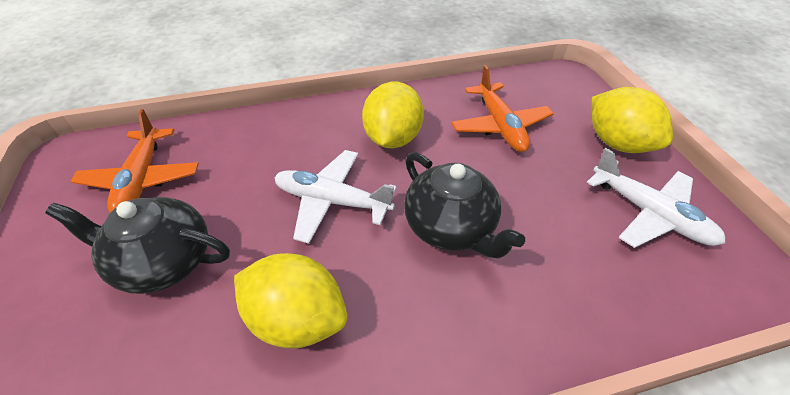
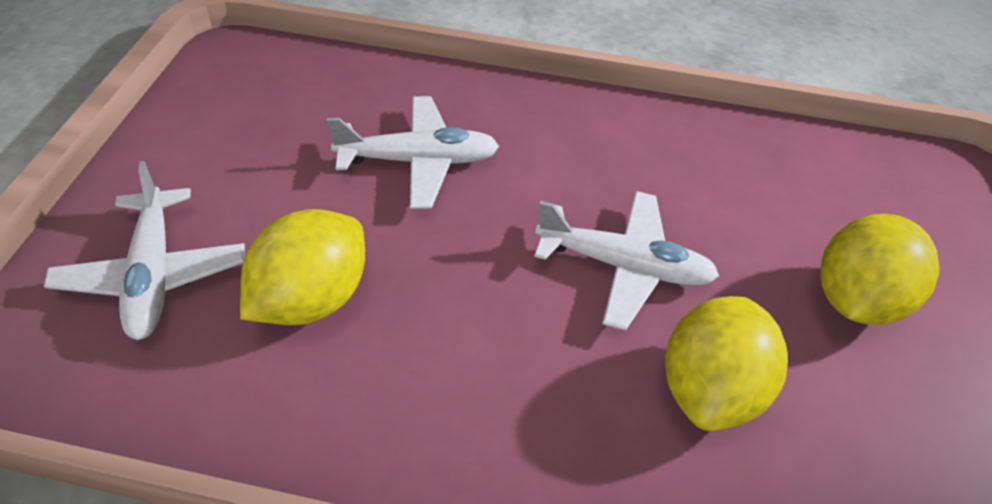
black teapot: 2 -> 0
orange plane: 2 -> 0
white plane: 2 -> 3

